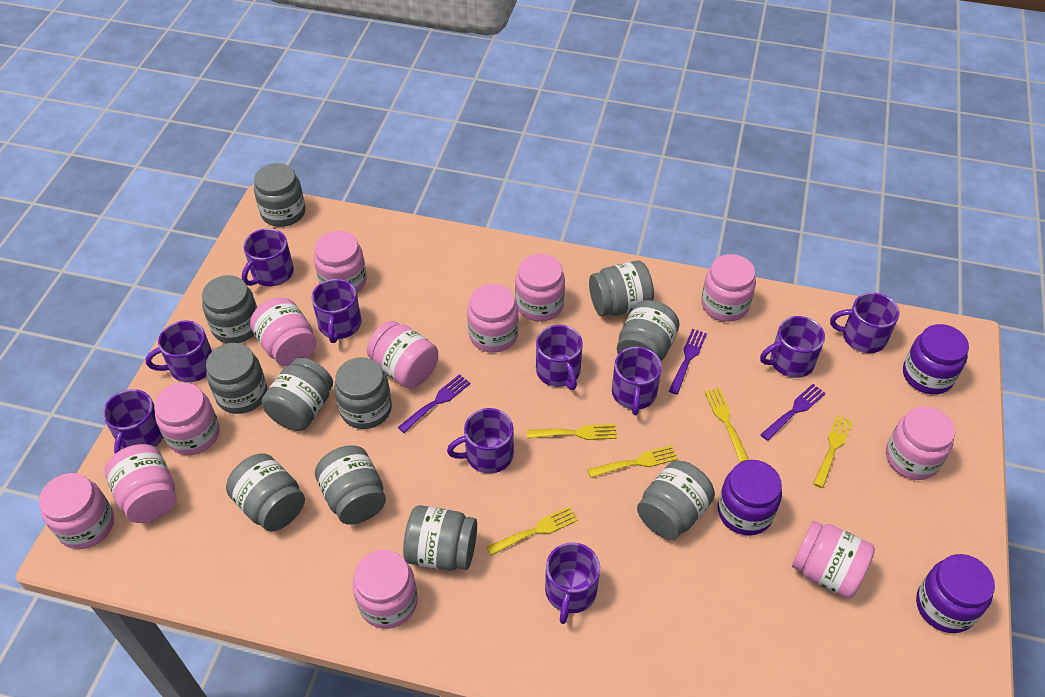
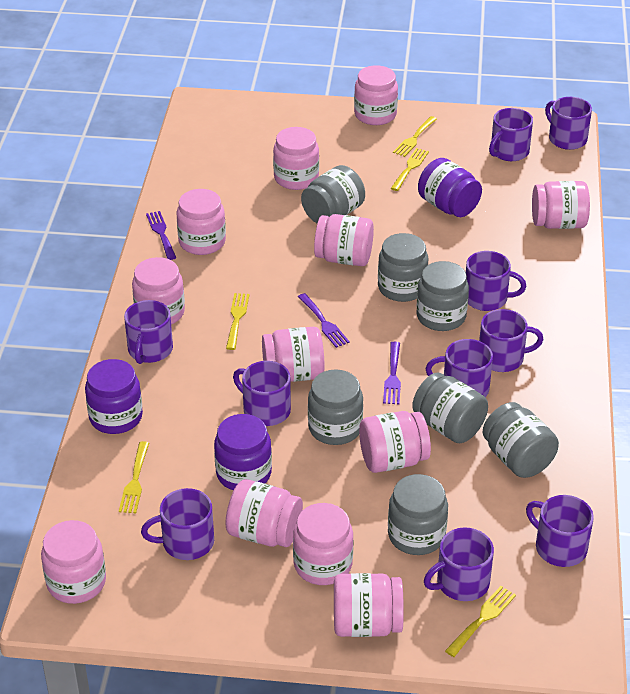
grey jar: 11 -> 7

